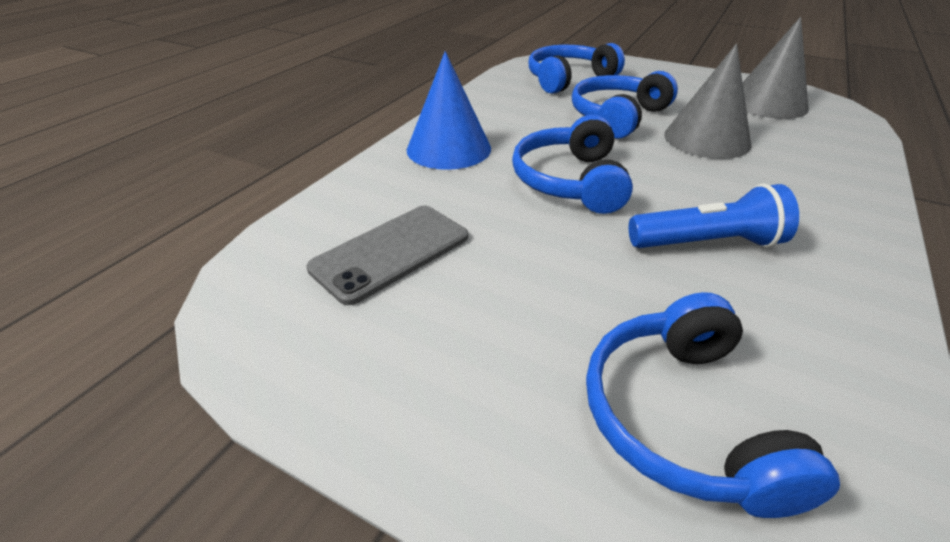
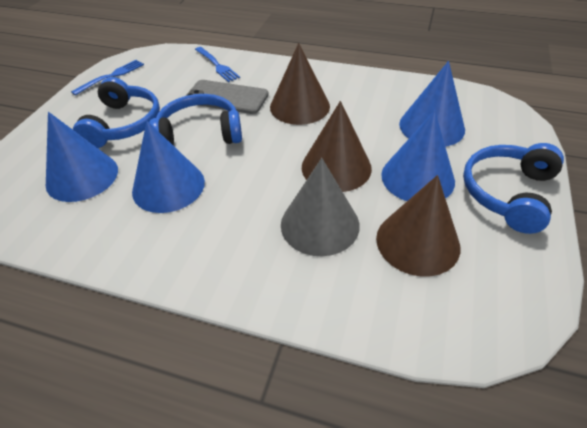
blue cone: 1 -> 4
blue flashlight: 1 -> 0
blue fork: 0 -> 2
blue headphones: 4 -> 3
brown cone: 0 -> 3
grey cone: 2 -> 1

